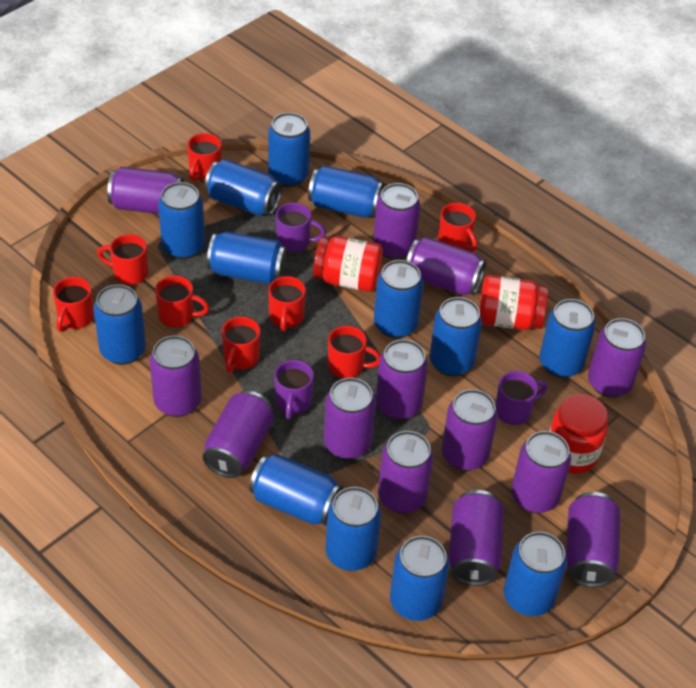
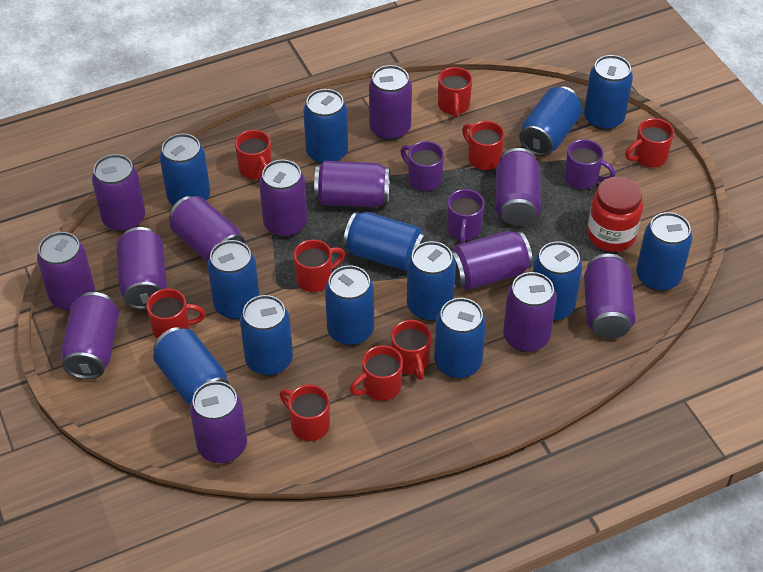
red jar: 3 -> 1
red mug: 8 -> 9

